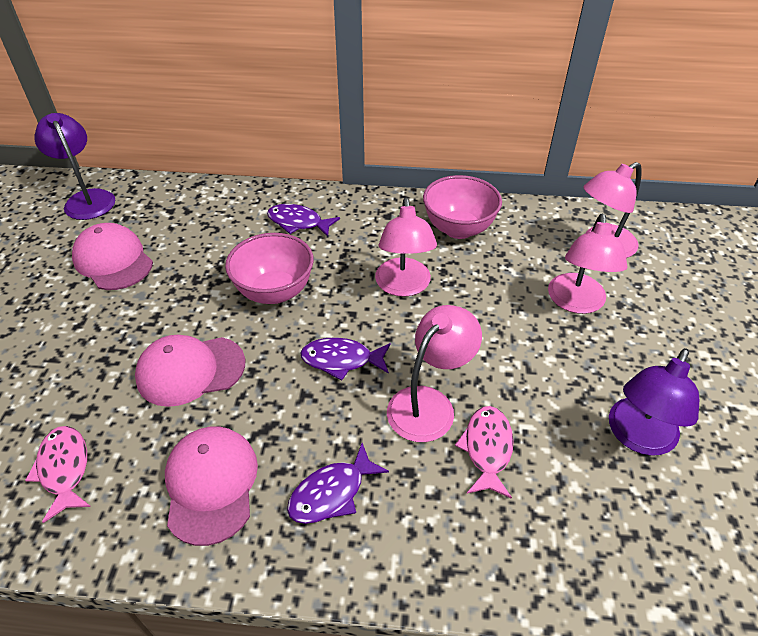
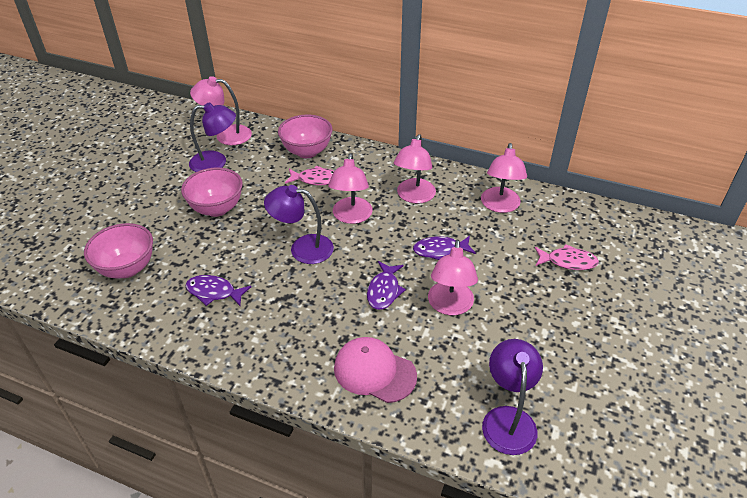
pink bowl: 2 -> 3
pink cap: 3 -> 1
pink lamp: 4 -> 5
purple lamp: 2 -> 3

